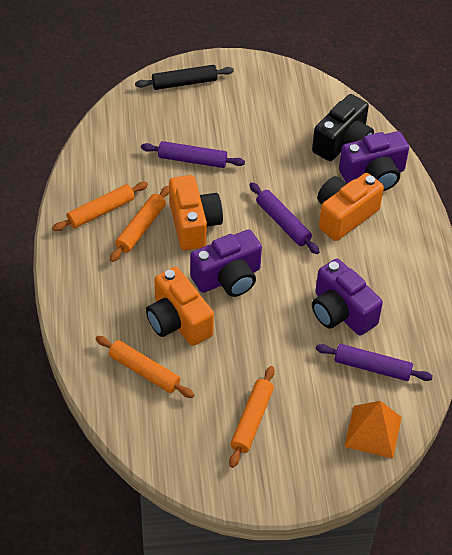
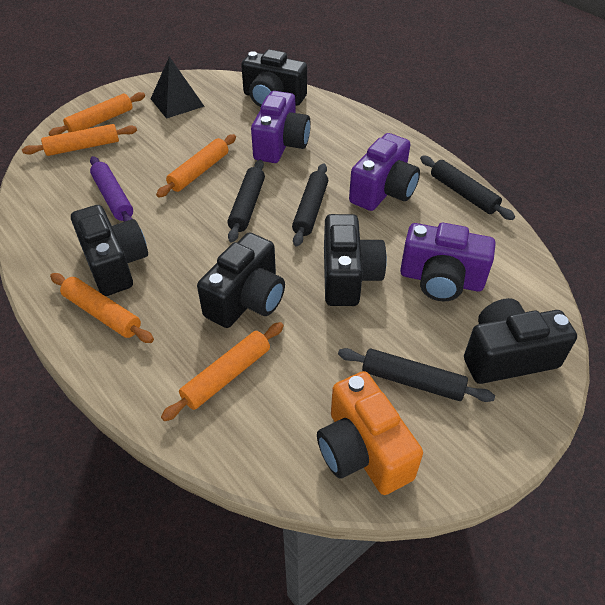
black camera: 1 -> 5
black pyramid: 0 -> 1
black rolling pin: 1 -> 4
orange camera: 3 -> 1
orange pyramid: 1 -> 0
orange rolling pin: 4 -> 5
purple rolling pin: 3 -> 1

